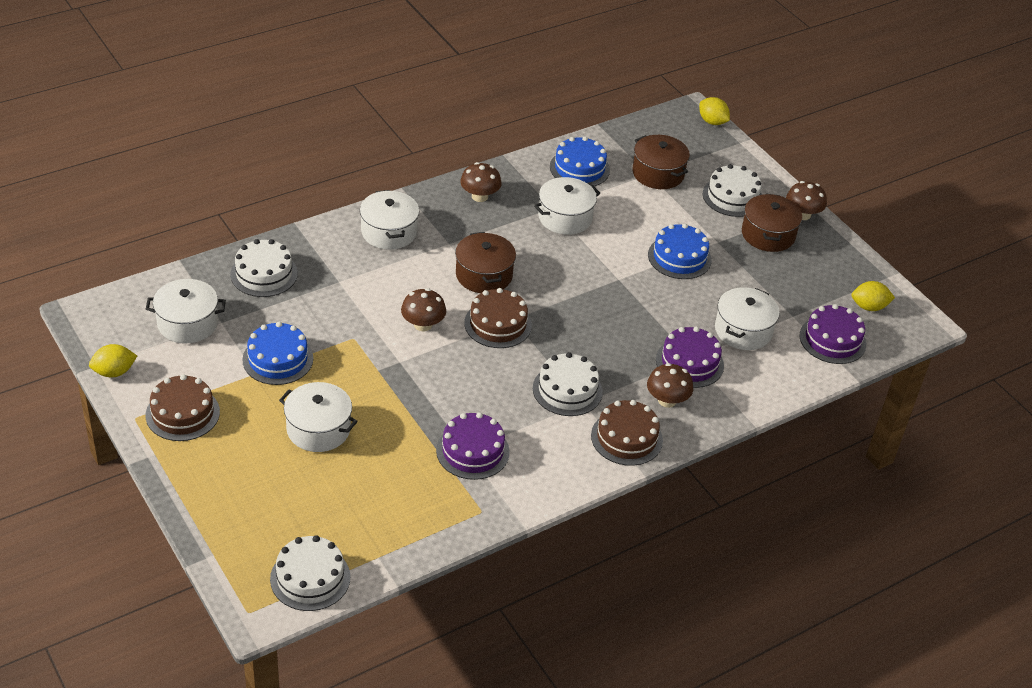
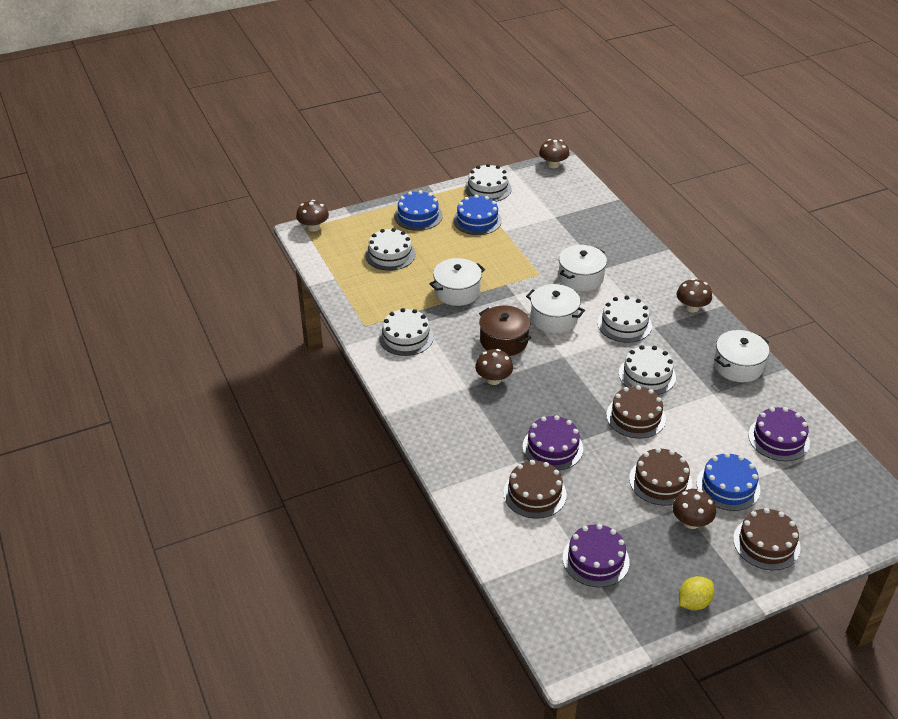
brown cake: 3 -> 4
brown mushroom: 4 -> 5
brown pot: 3 -> 1
white cake: 4 -> 5
white pot: 5 -> 4
yellow lemon: 3 -> 1

